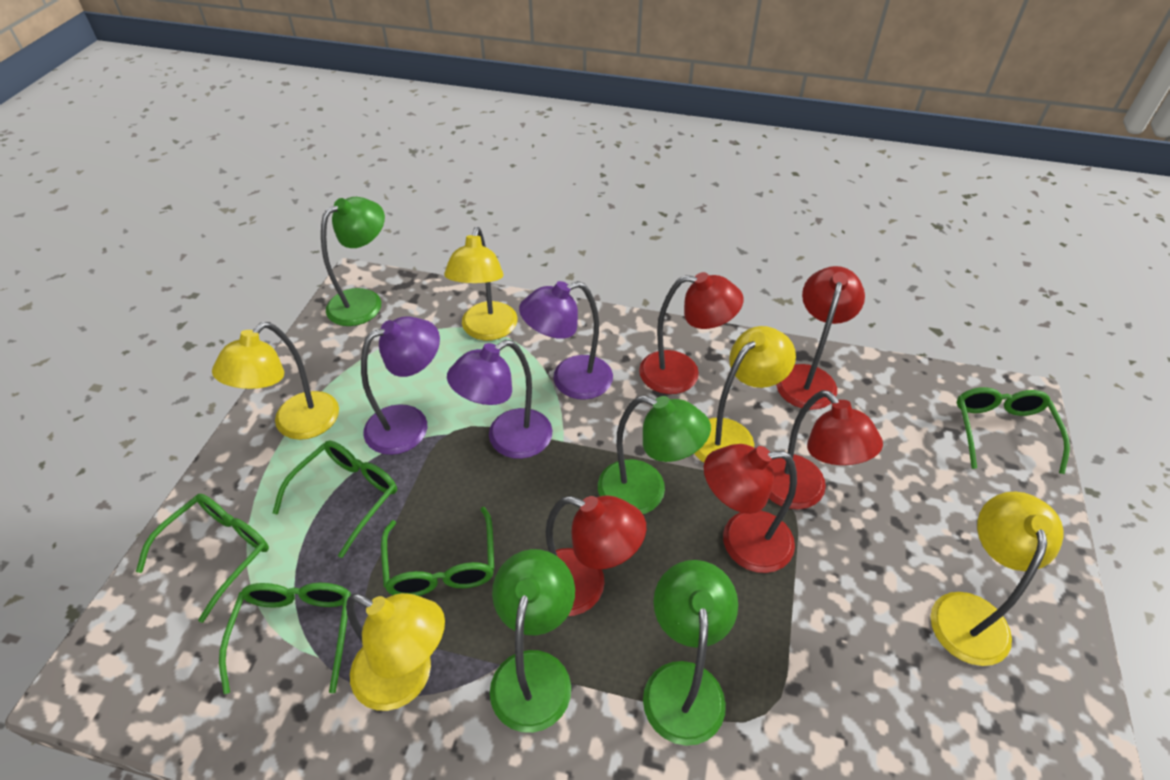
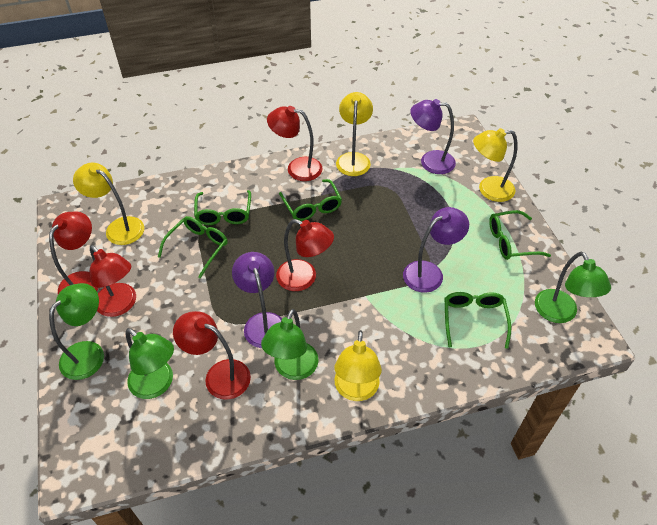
yellow lamp: 5 -> 4

